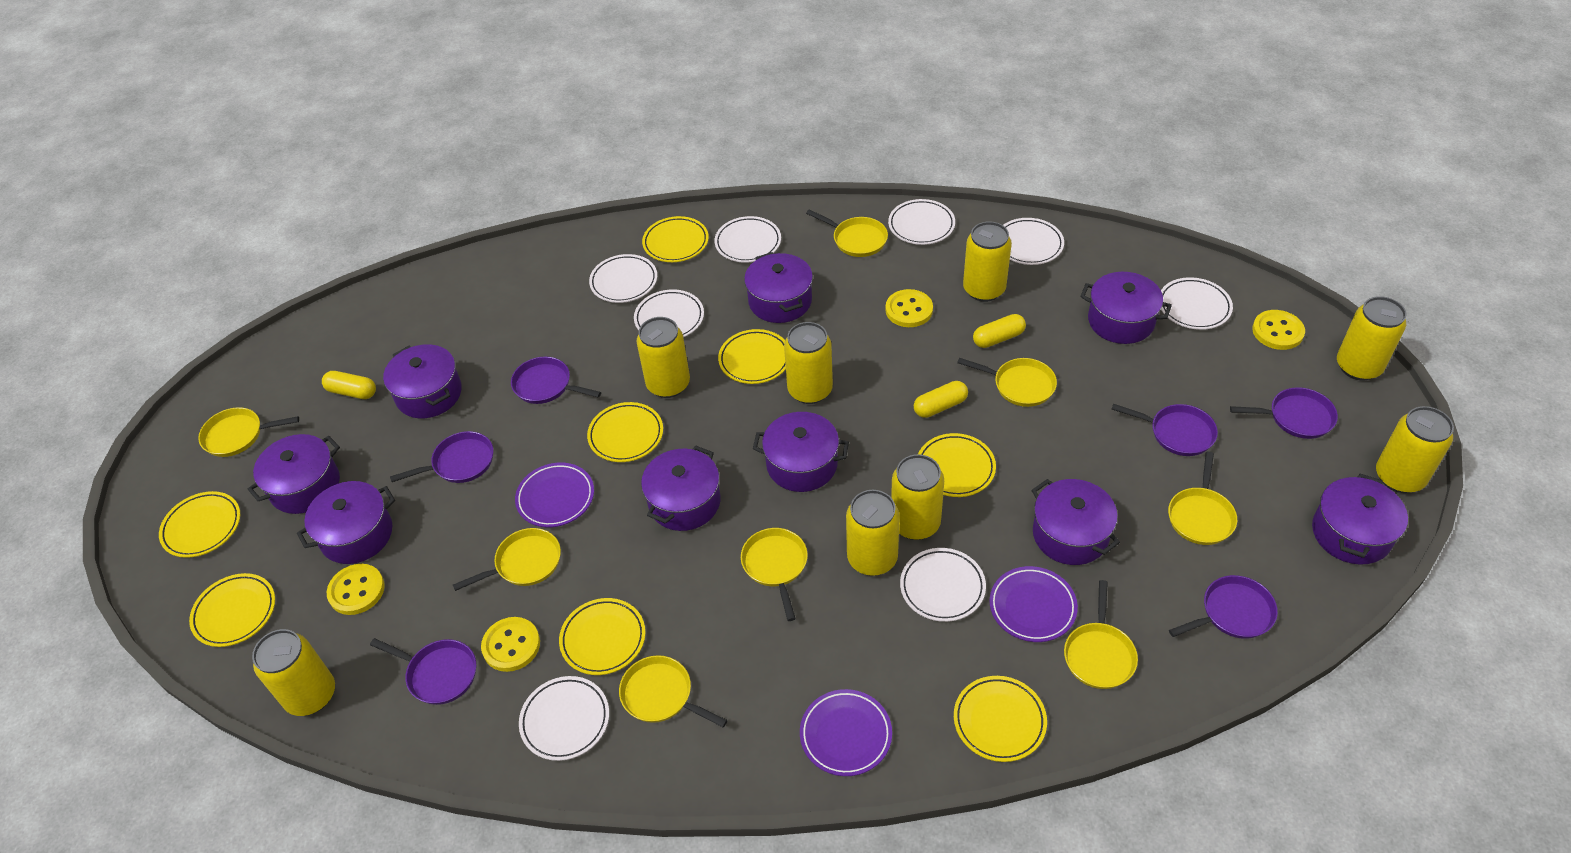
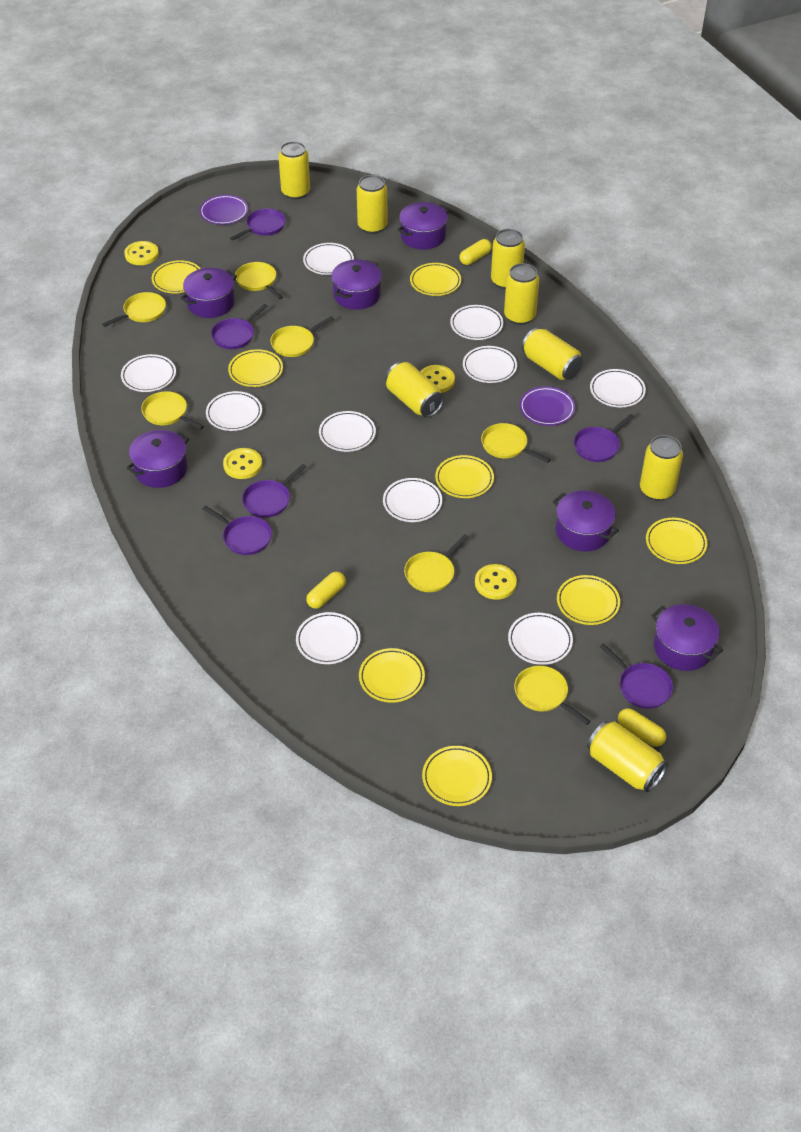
purple plate: 3 -> 2
purple pot: 9 -> 6
white plate: 8 -> 10
yellow pan: 8 -> 7

